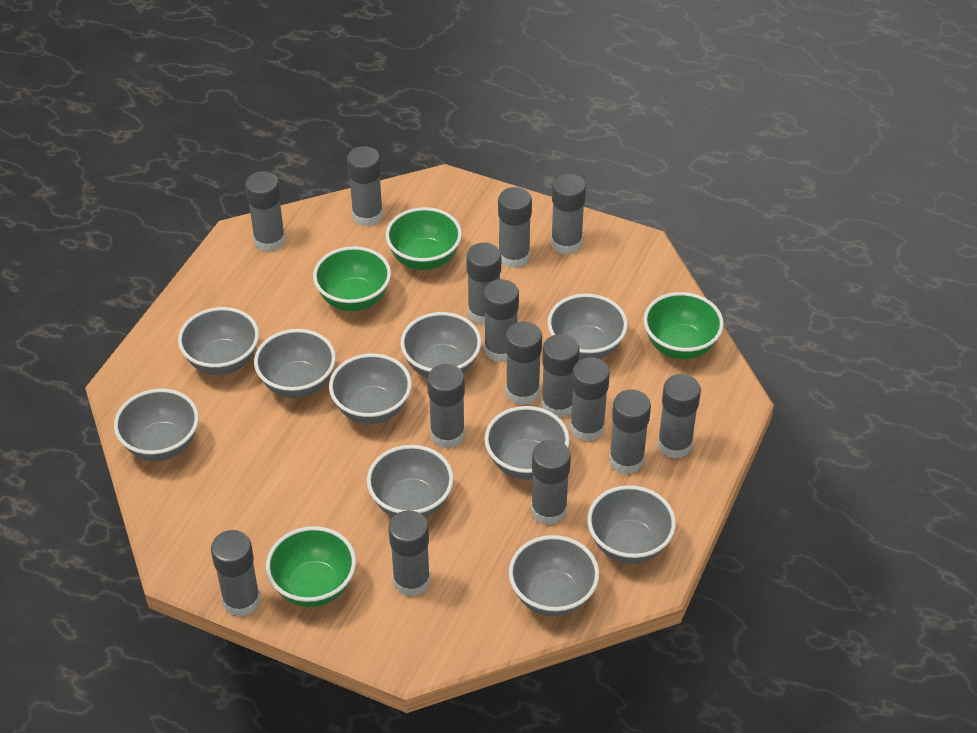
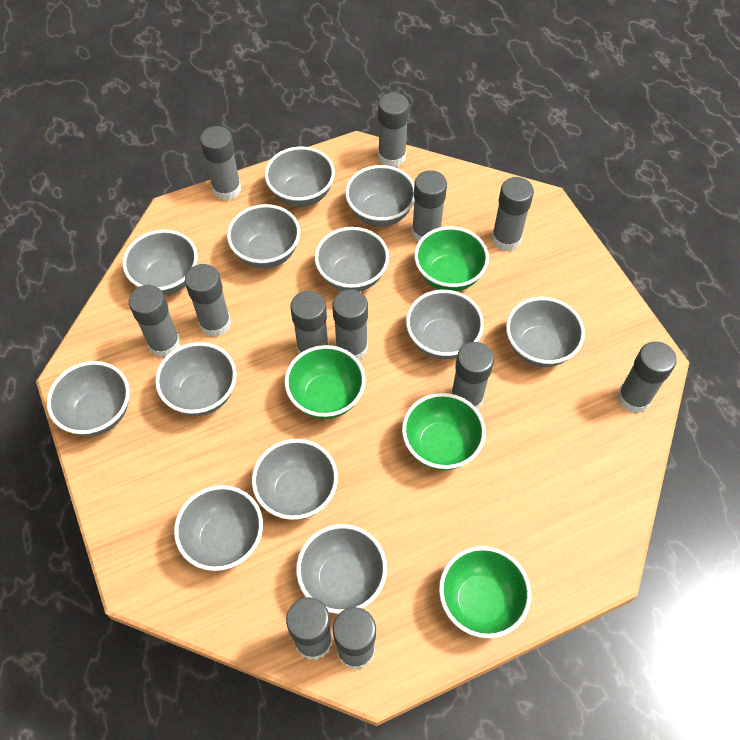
grey bowl: 10 -> 12
grey glue stick: 15 -> 12

